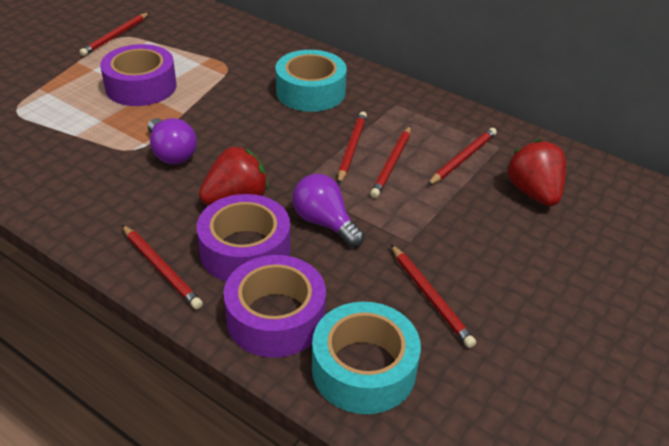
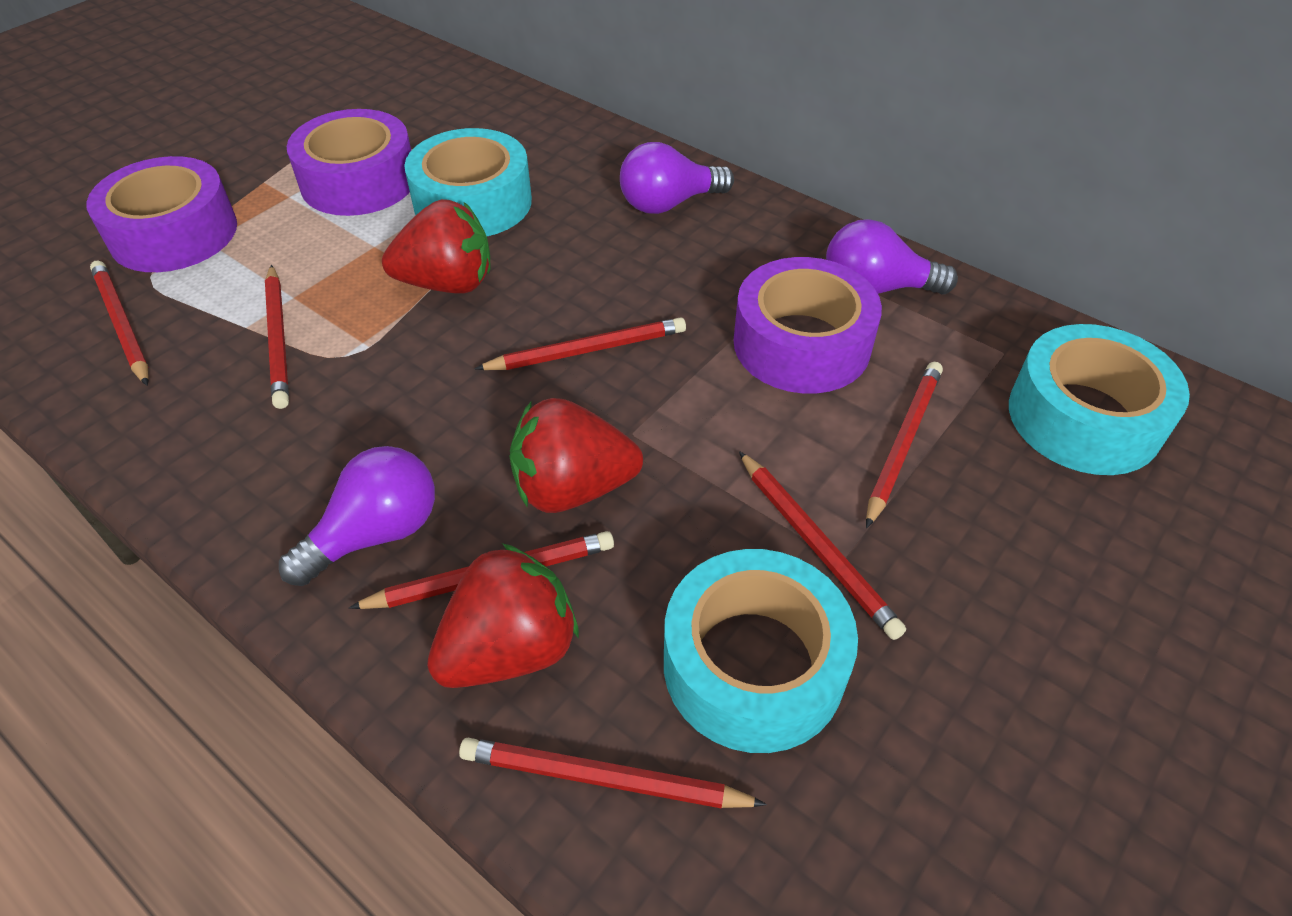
purple light bulb: 2 -> 3
red pencil: 6 -> 7
red strawberry: 2 -> 3
turquoise tape: 2 -> 3

